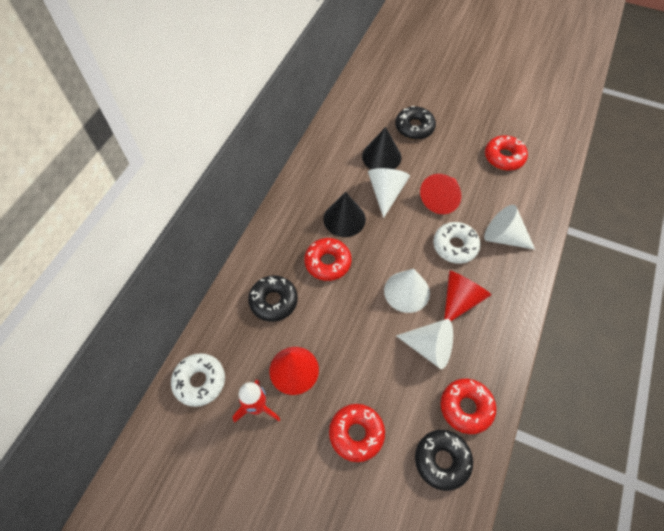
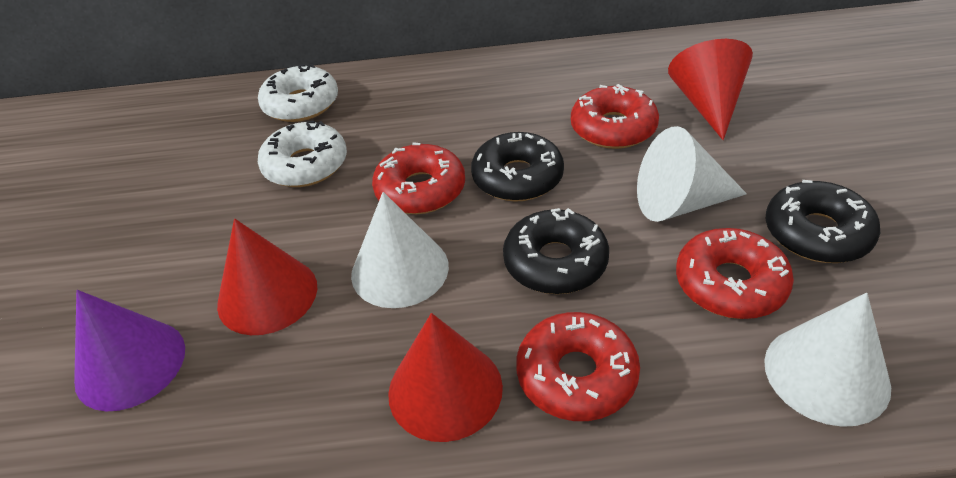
black cone: 2 -> 0
purple cone: 0 -> 1
red rocket: 1 -> 0
white cone: 4 -> 3

